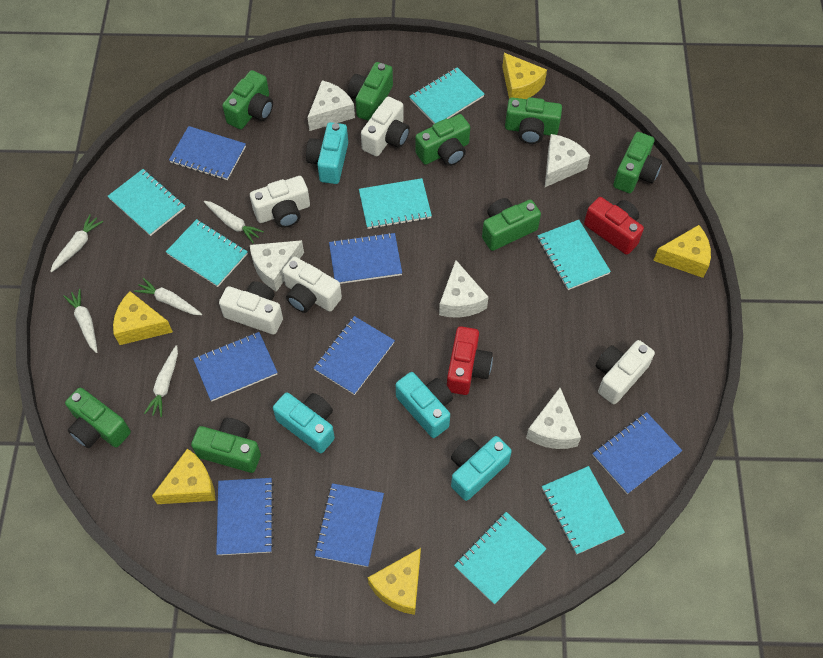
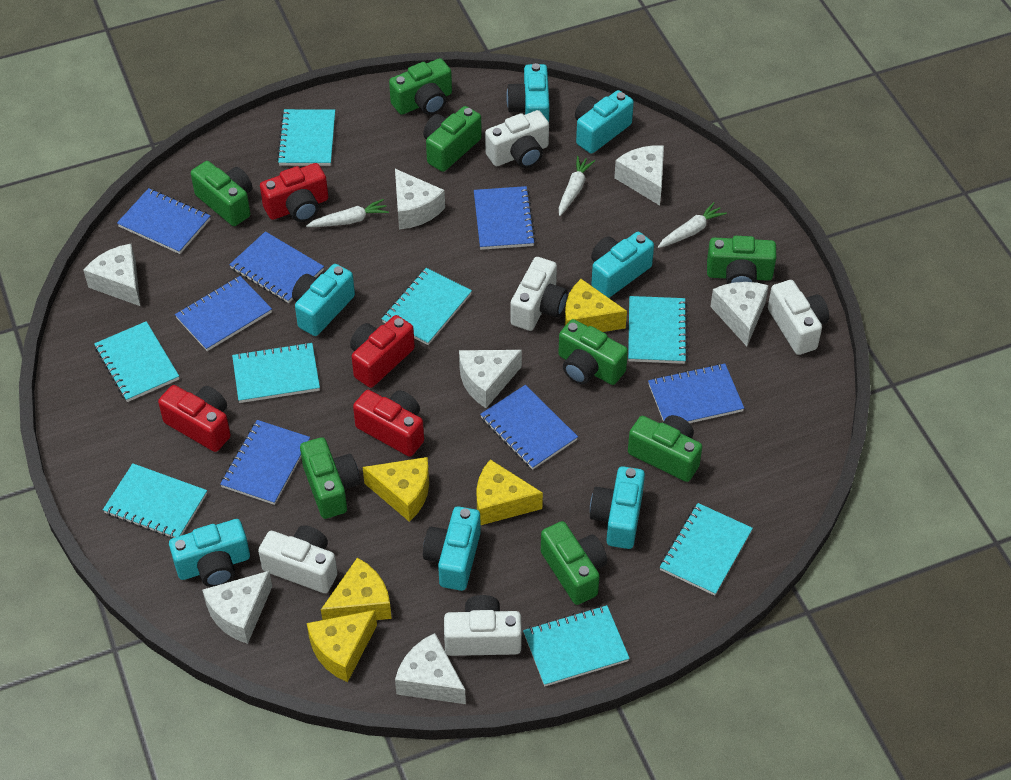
red camera: 2 -> 4
turquoise camera: 4 -> 7
turquoise notebook: 7 -> 8
white carrot: 5 -> 3
white cheese: 5 -> 7

